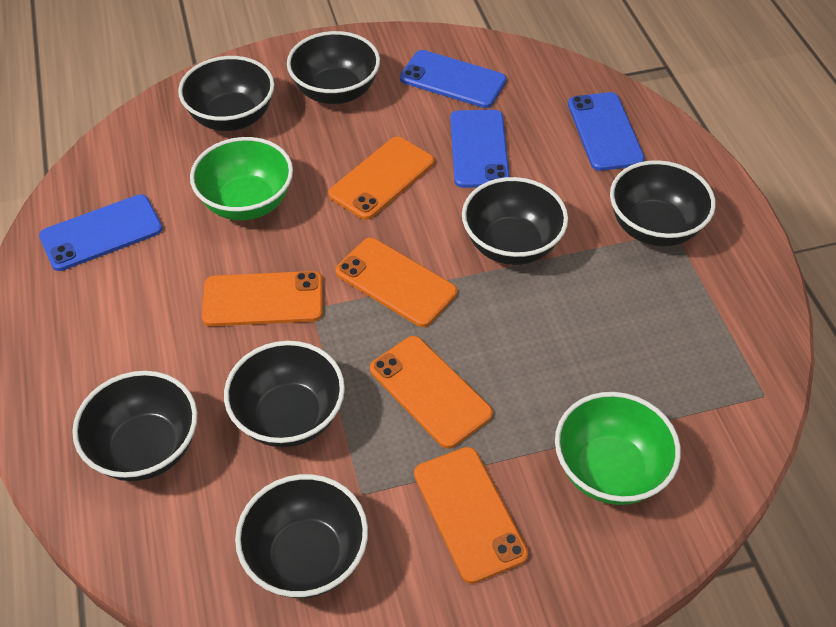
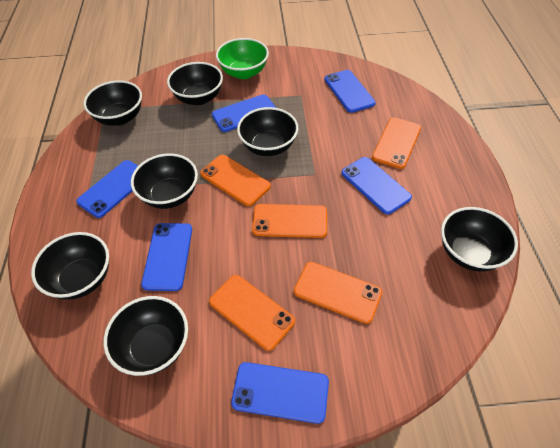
blue phone: 4 -> 6
green bowl: 2 -> 1

